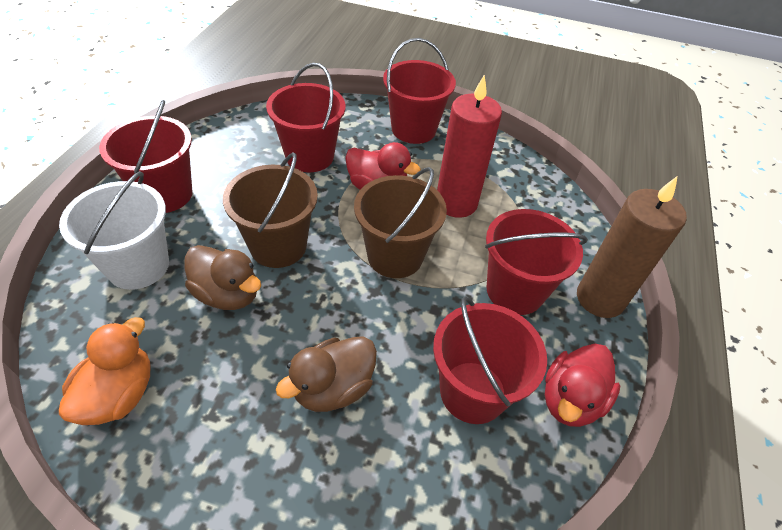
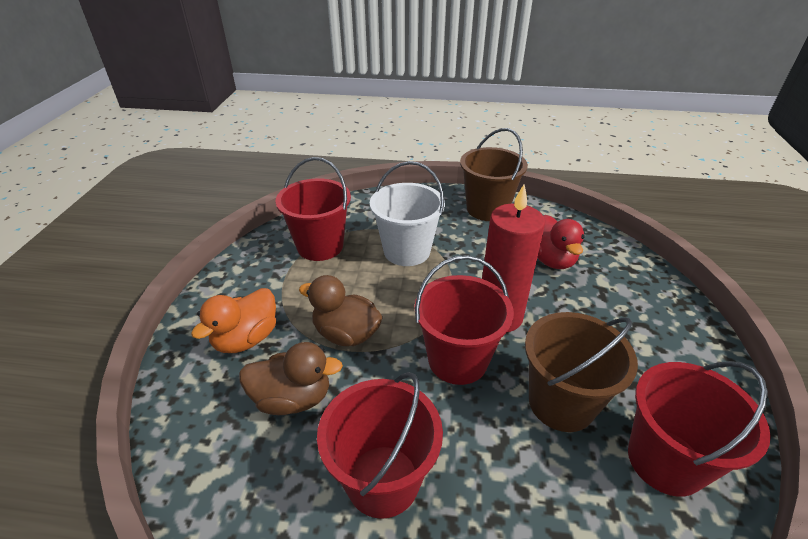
brown candle: 1 -> 0
red bucket: 5 -> 4
red duck: 2 -> 1

